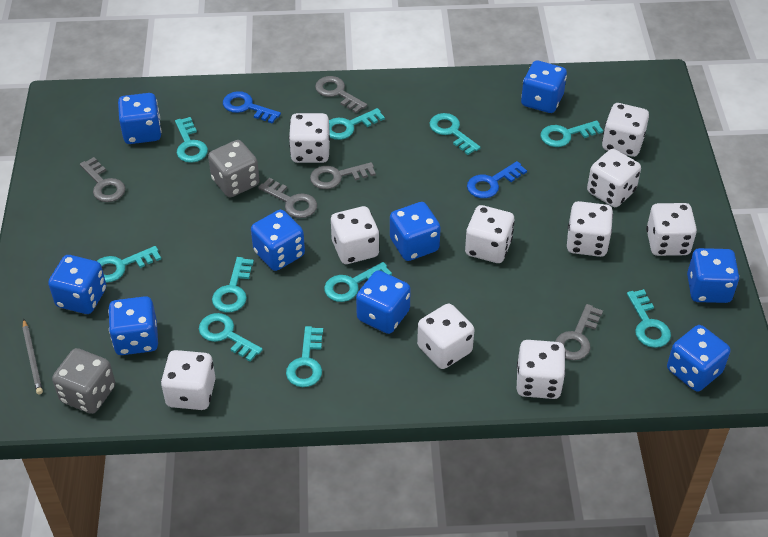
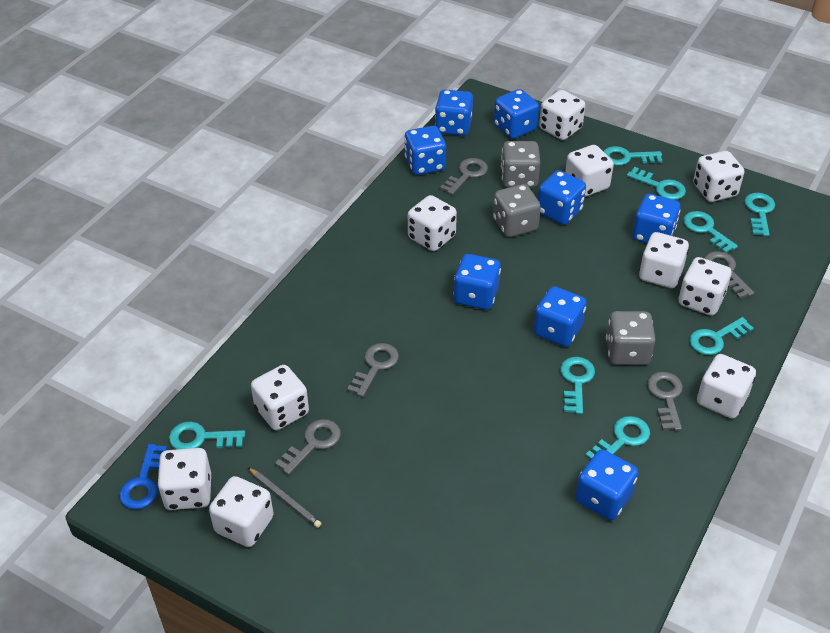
blue dice: 9 -> 8
blue key: 2 -> 1
grey dice: 2 -> 3
turquoise key: 10 -> 8

